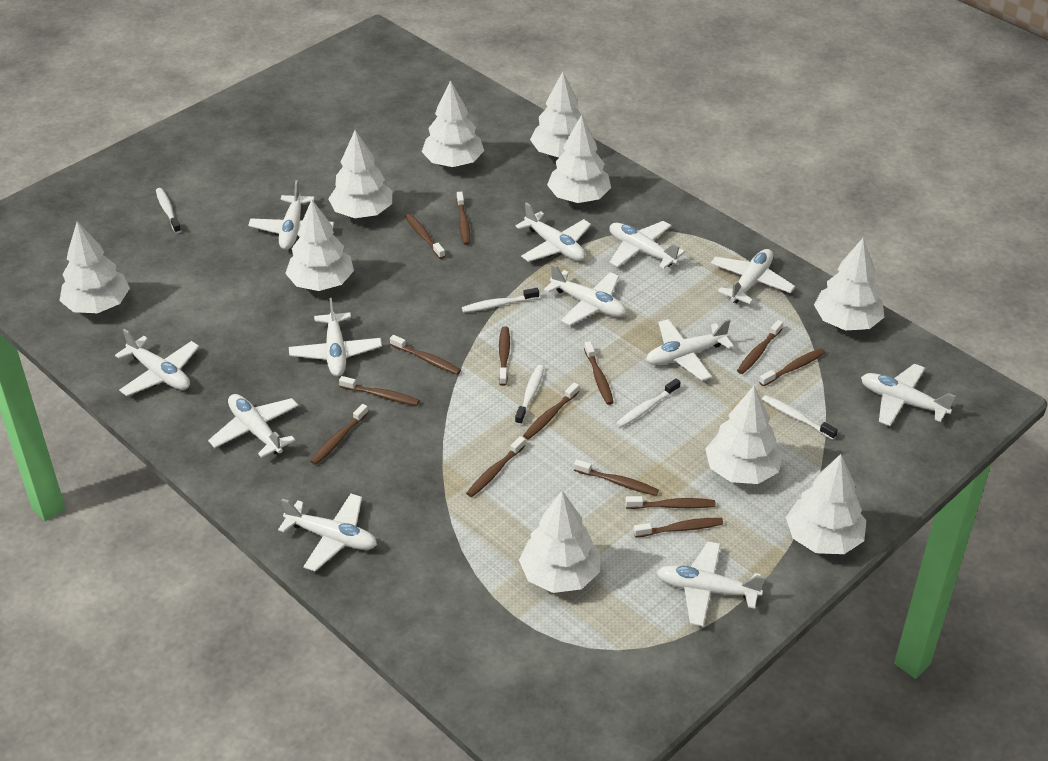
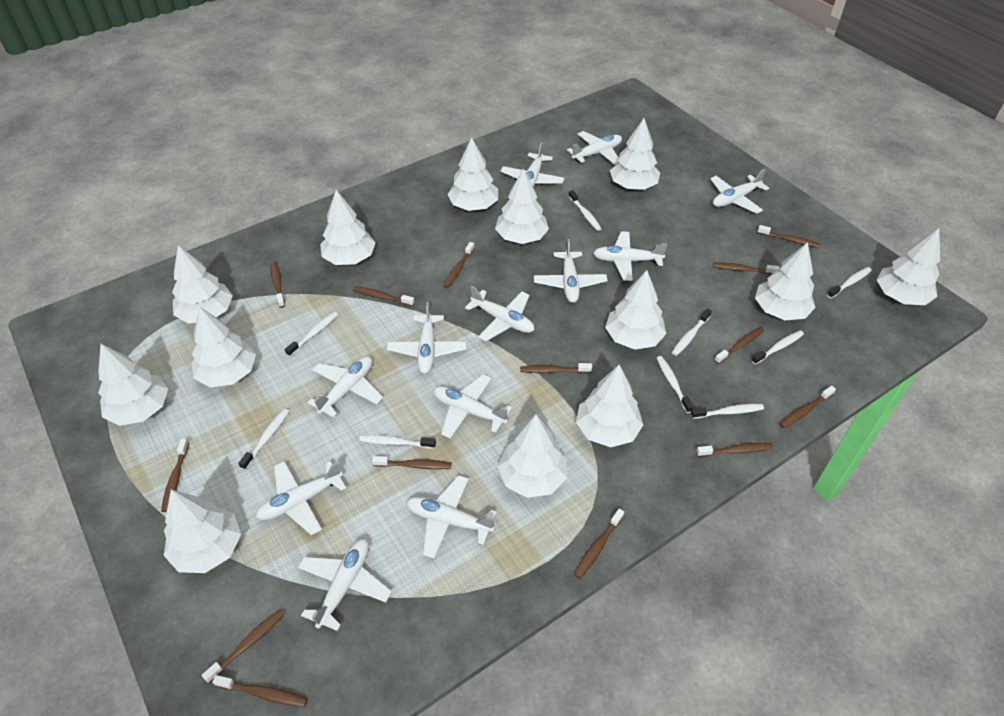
white toothbrush: 5 -> 9
white tree: 10 -> 13

